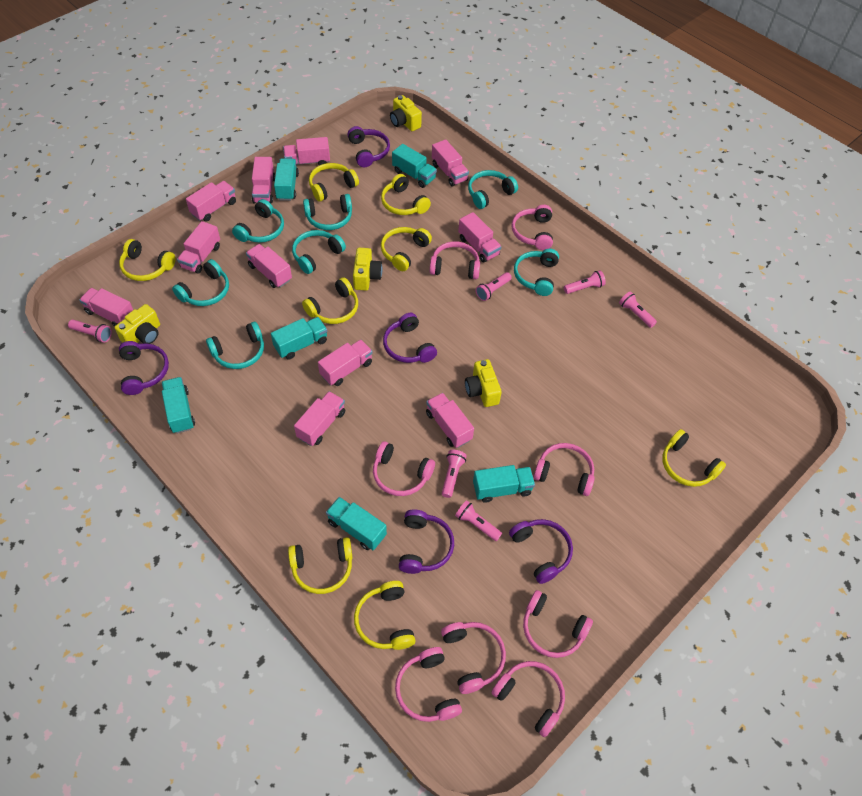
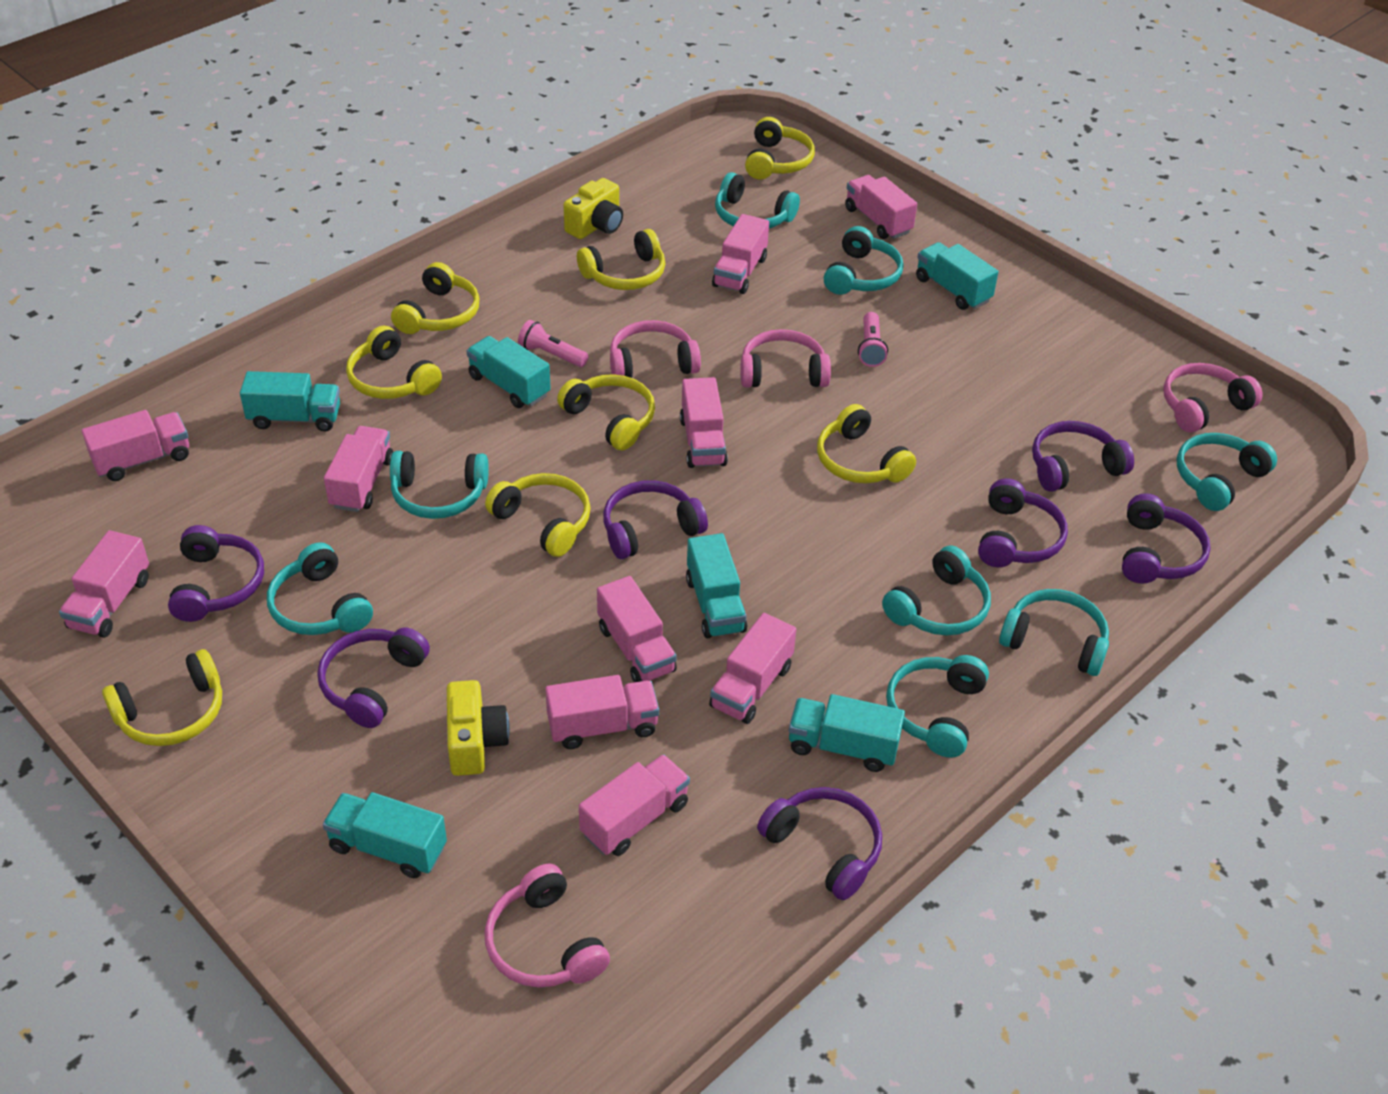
pink flashlight: 6 -> 2
pink headphones: 8 -> 4
pink truck: 11 -> 10
purple headphones: 5 -> 7
turquoise headphones: 7 -> 8
yellow camera: 4 -> 2

